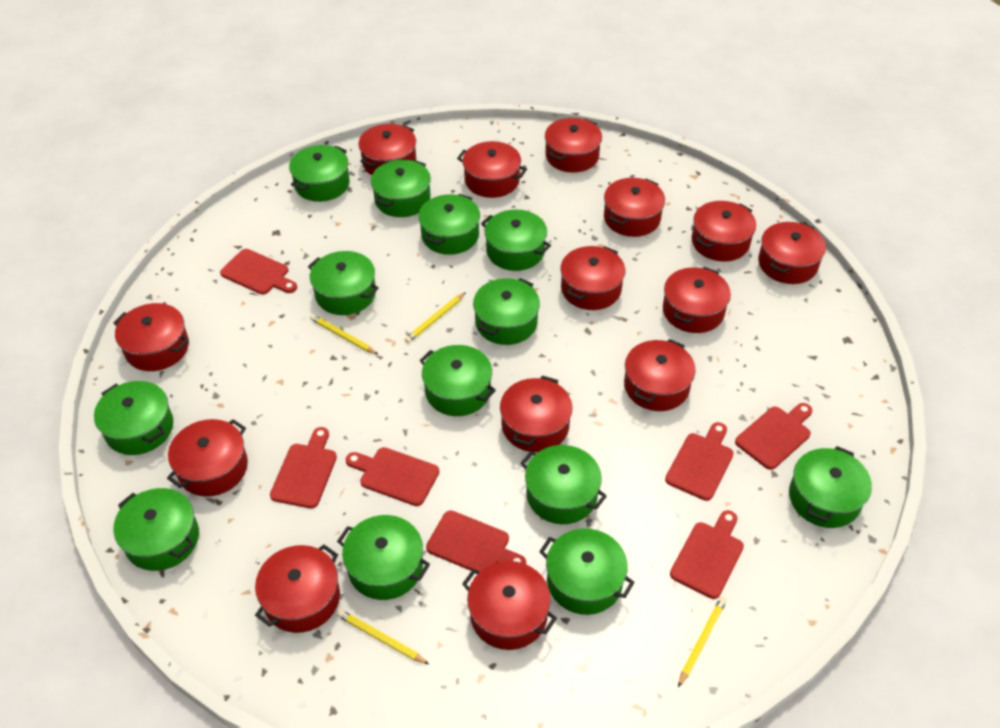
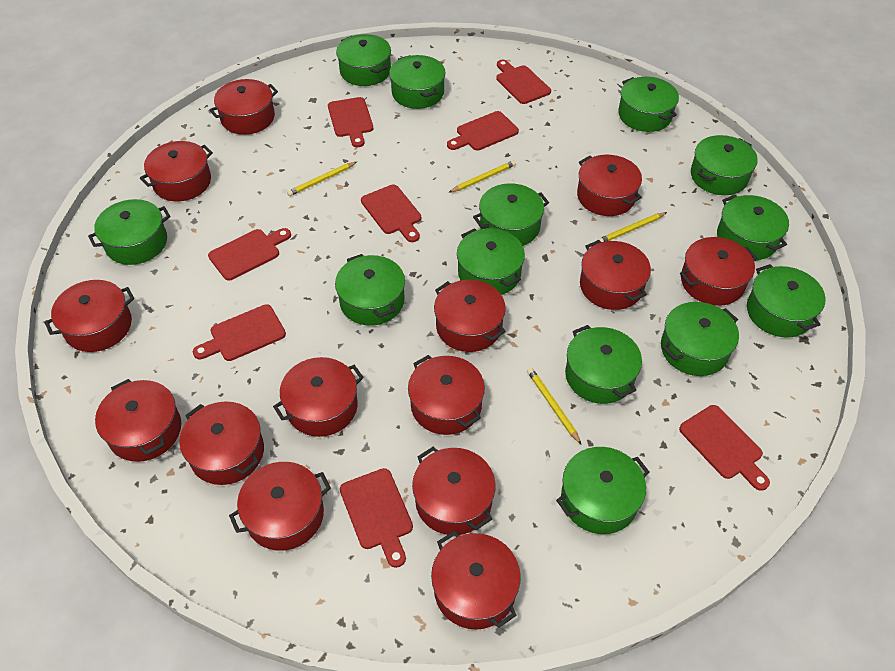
red cutting board: 7 -> 8

